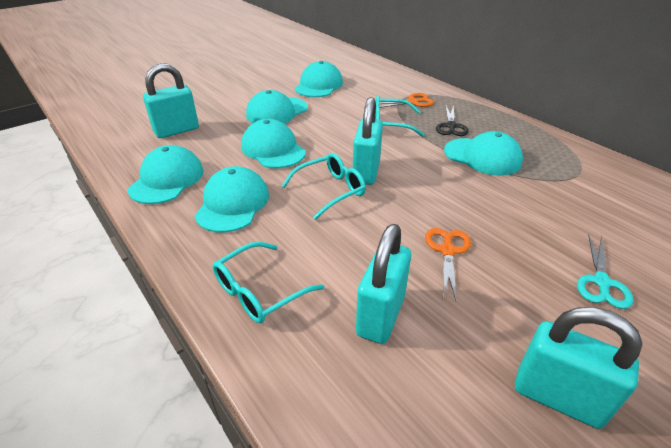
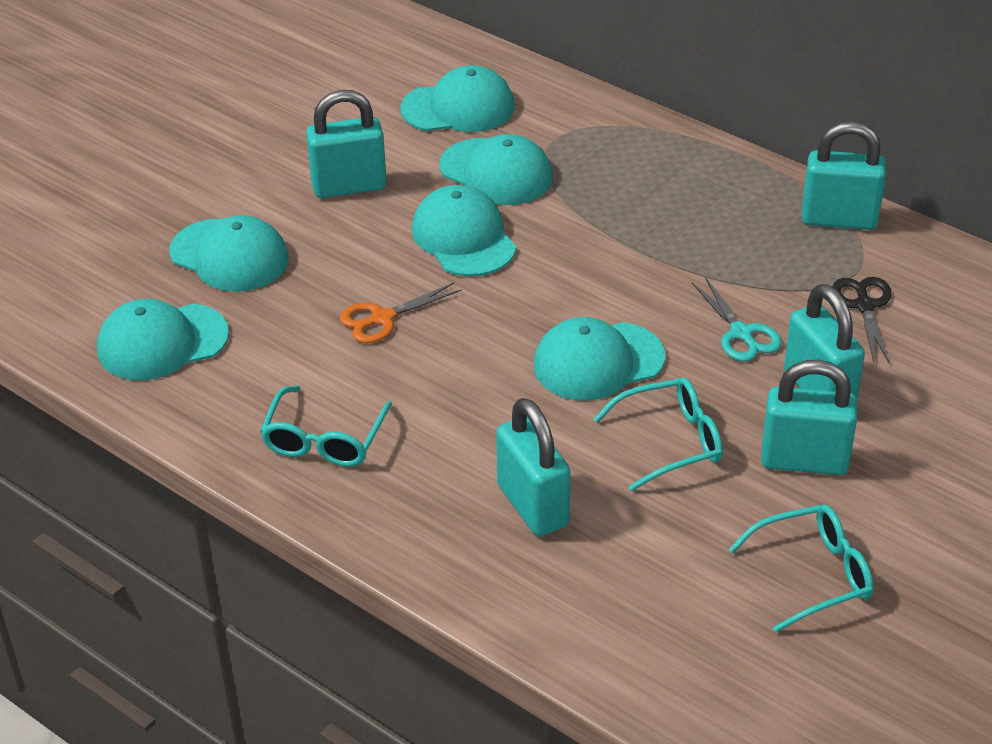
orange scissors: 2 -> 1
turquoise padlock: 4 -> 5

